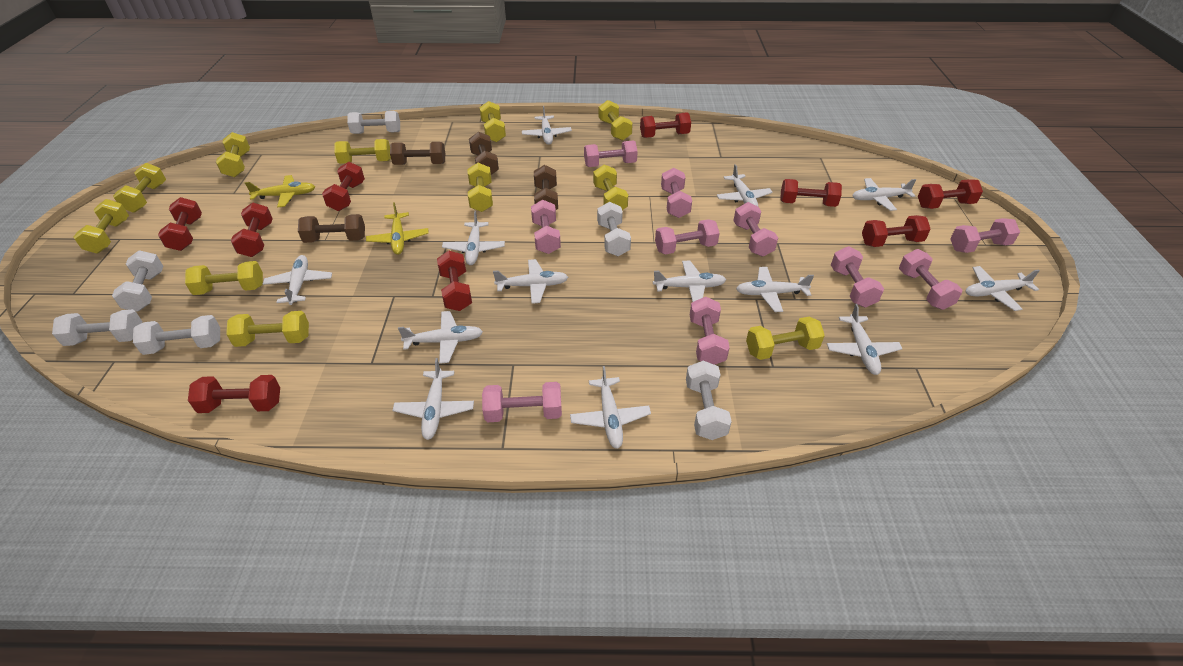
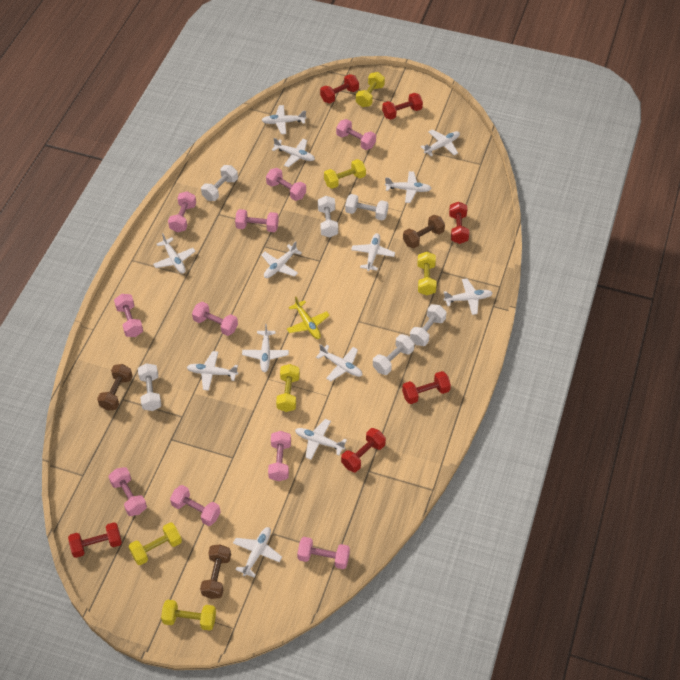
brown dumbbell: 4 -> 3
red dumbbell: 9 -> 6
yellow dumbbell: 11 -> 6
yellow plane: 2 -> 1

